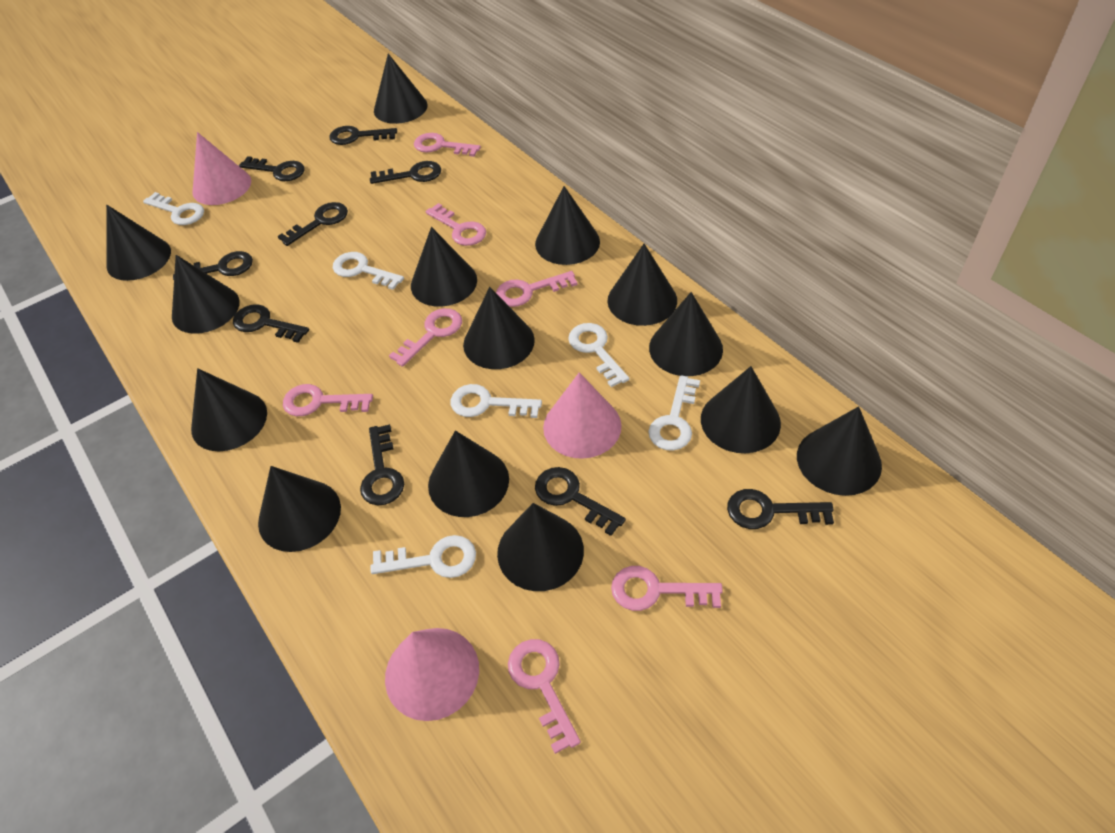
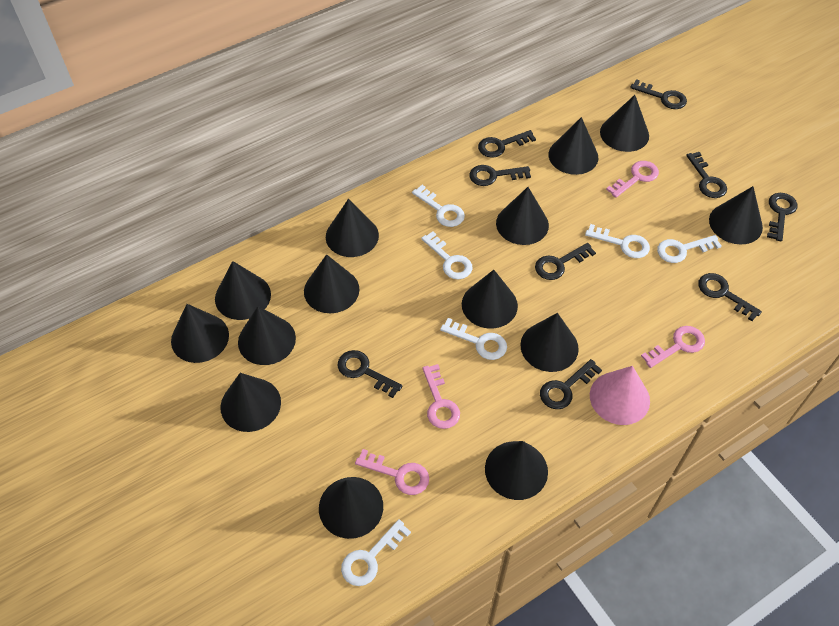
pink cone: 3 -> 1
pink key: 7 -> 4

